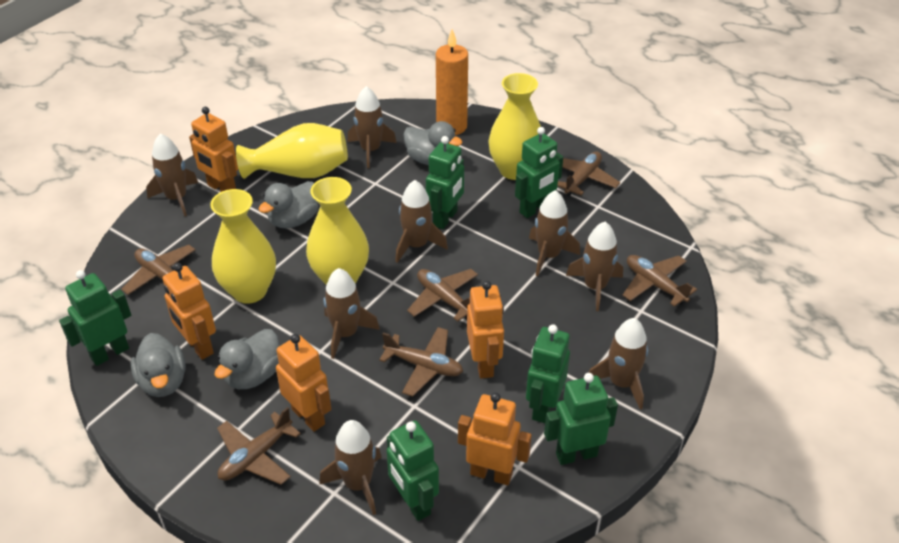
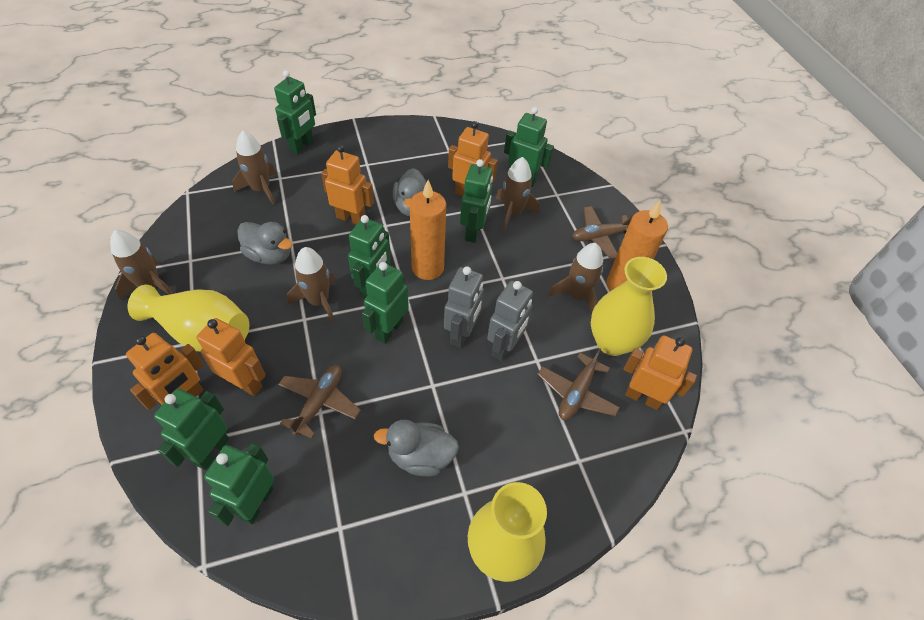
brown plane: 6 -> 3
brown rocket: 8 -> 5
green robot: 6 -> 7
grey duck: 4 -> 3
grey robot: 0 -> 2
orange candle: 1 -> 2
yellow vase: 4 -> 3

